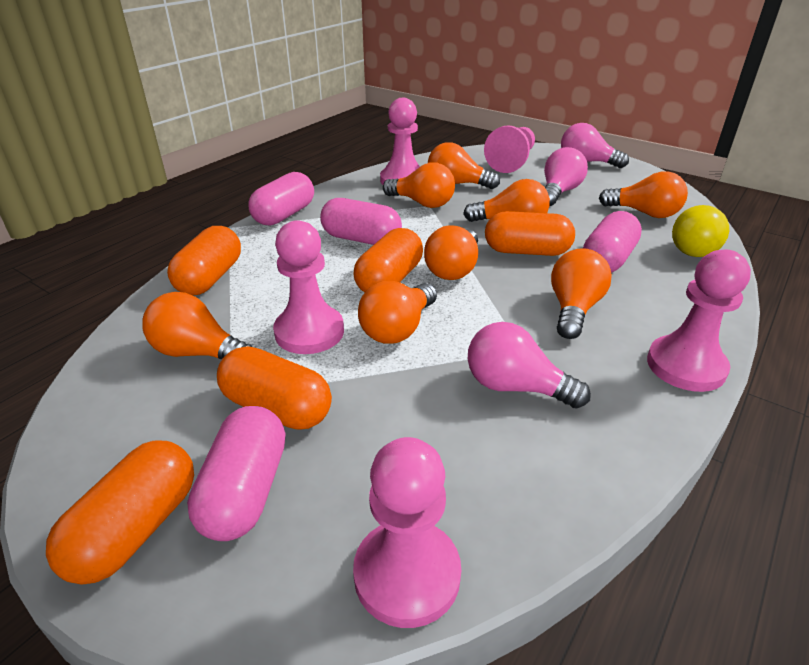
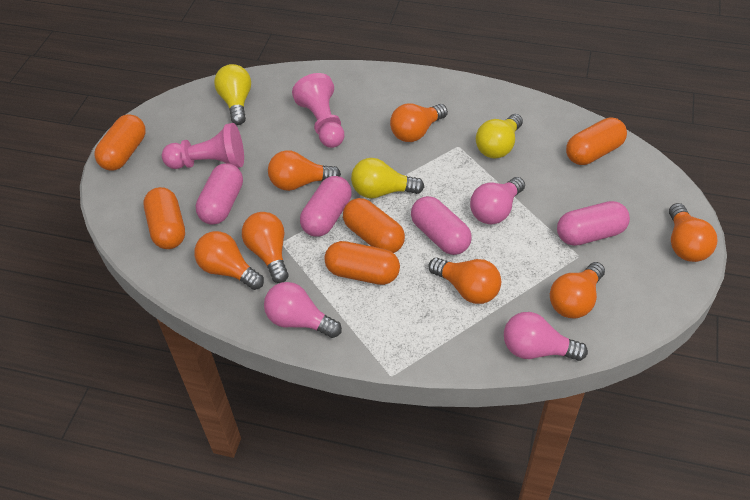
orange light bulb: 8 -> 7
pink pawn: 5 -> 2
yellow light bulb: 1 -> 3

